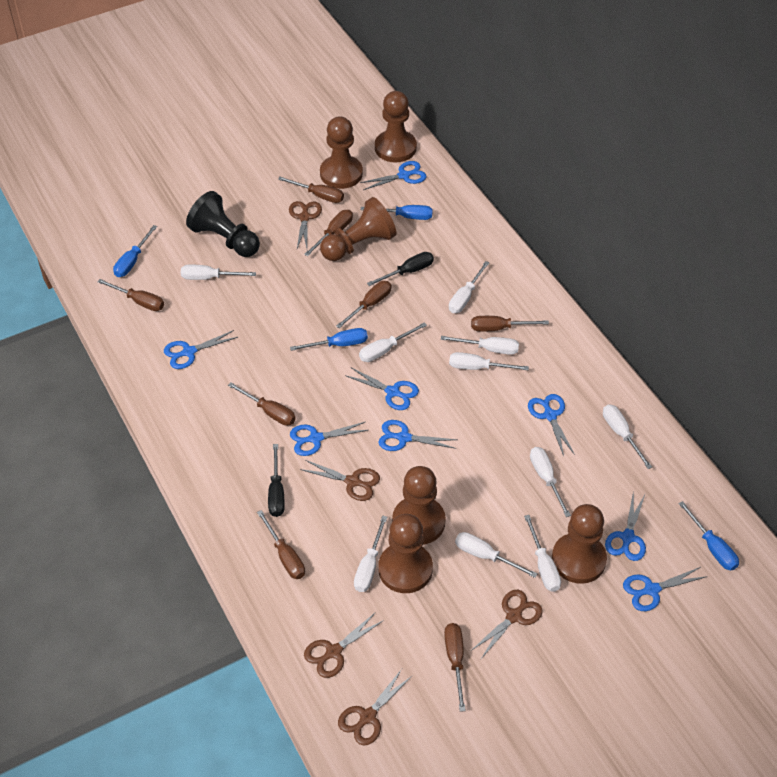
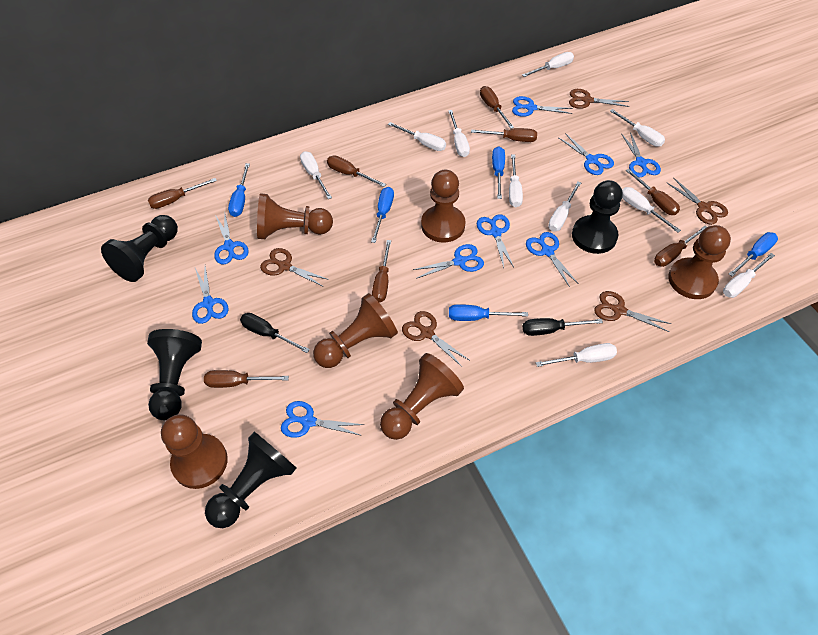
black pawn: 1 -> 4
blue scissors: 8 -> 9
blue screwdriver: 4 -> 5

